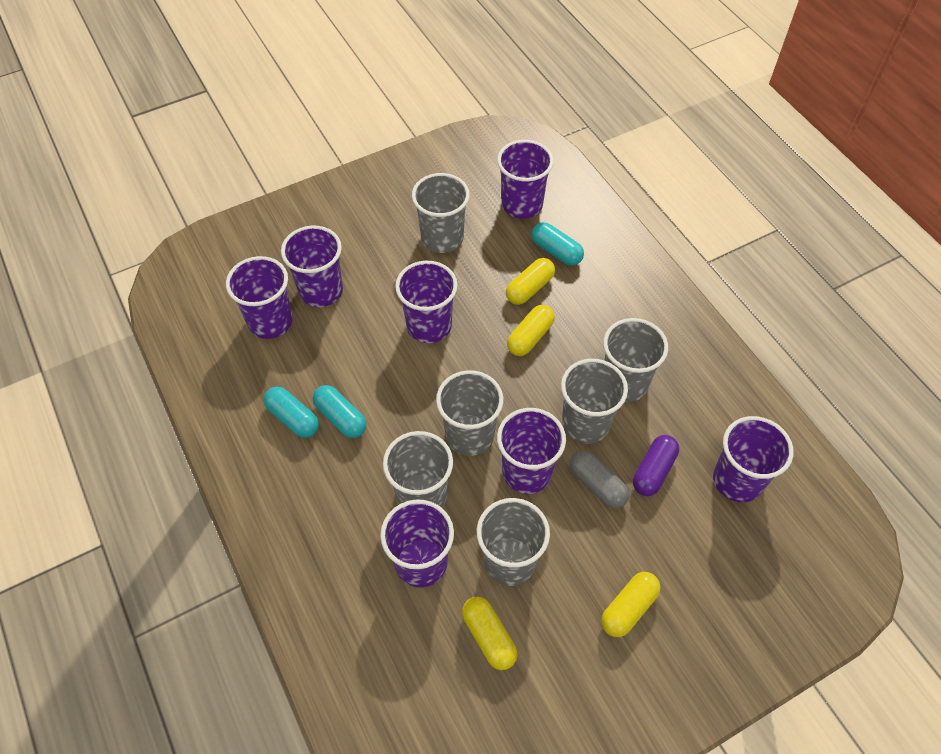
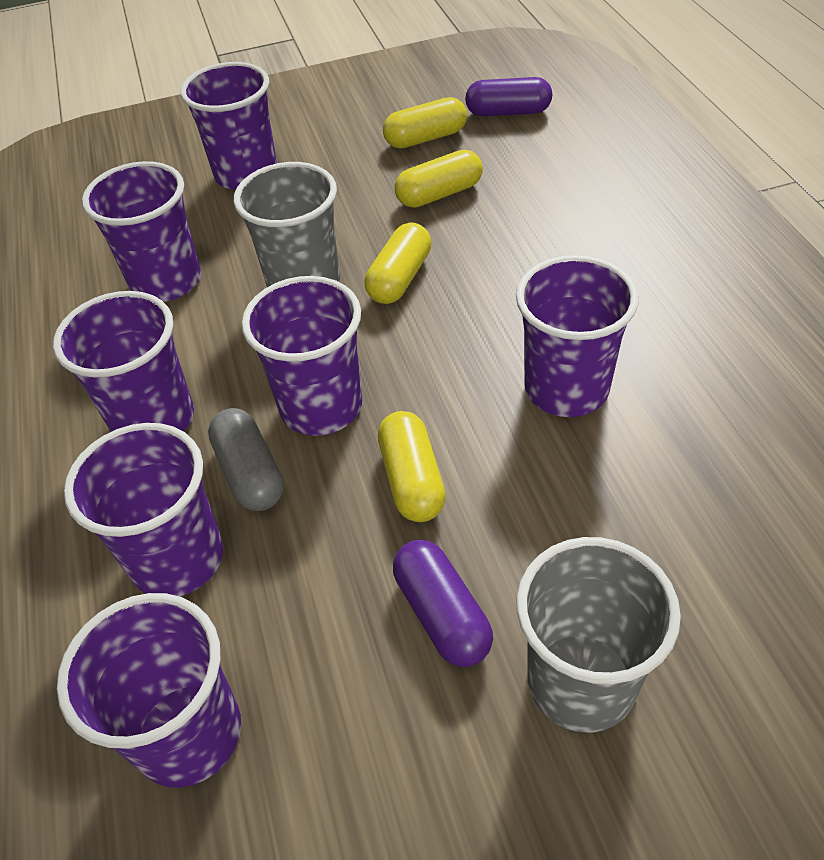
grey cup: 6 -> 2
purple capsule: 1 -> 2
turquoise capsule: 3 -> 0

